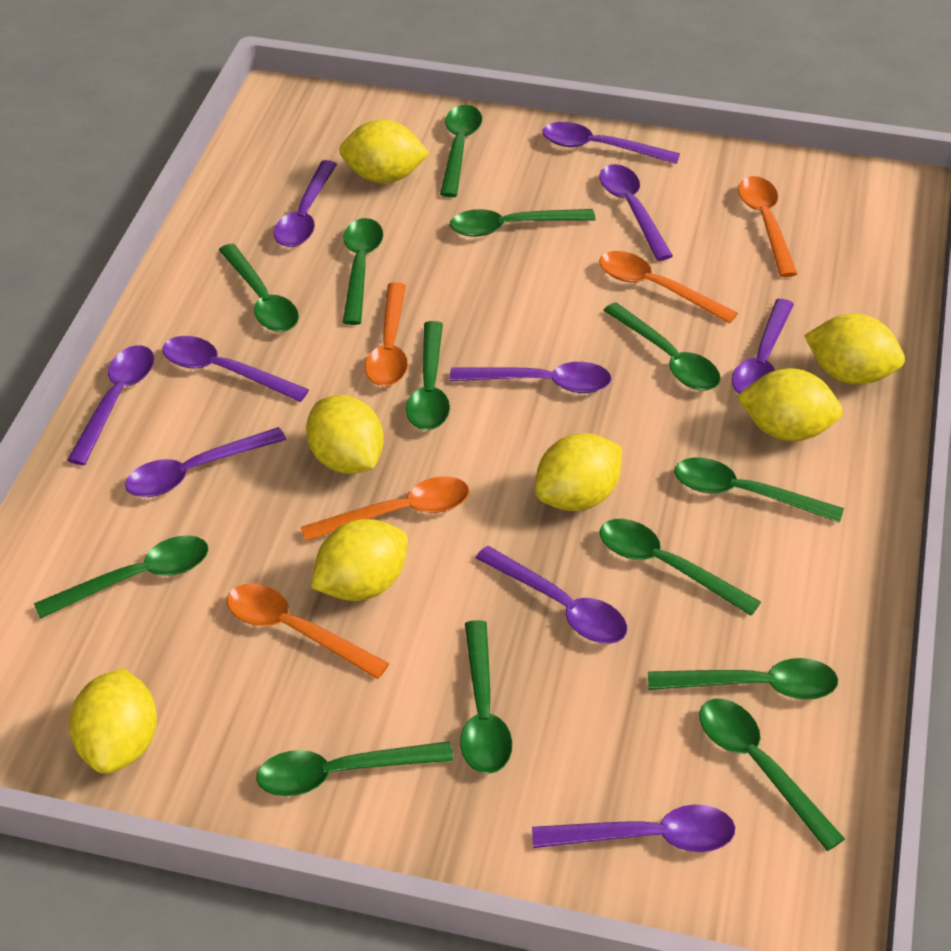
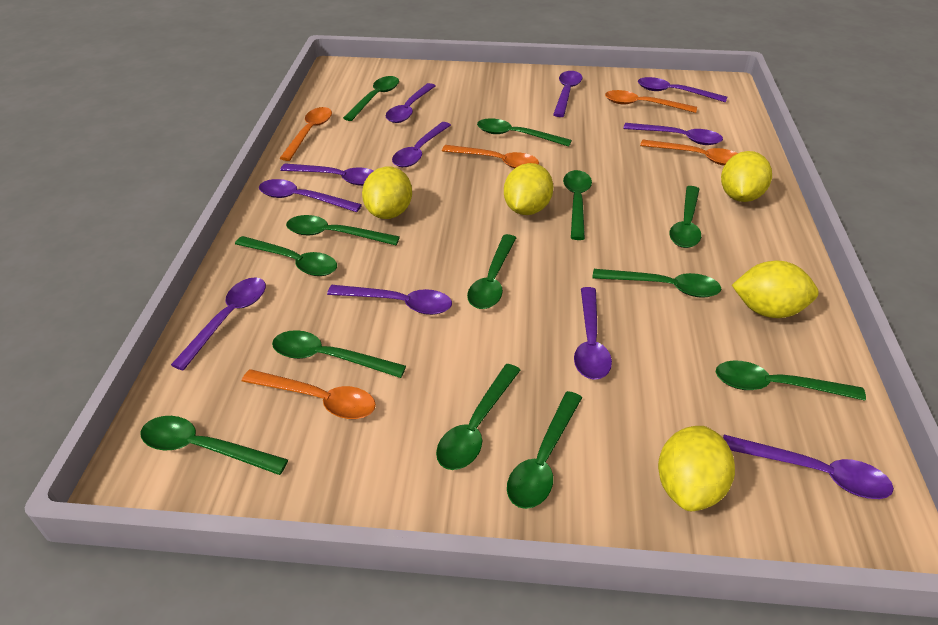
purple spoon: 10 -> 11
yellow lemon: 7 -> 5

